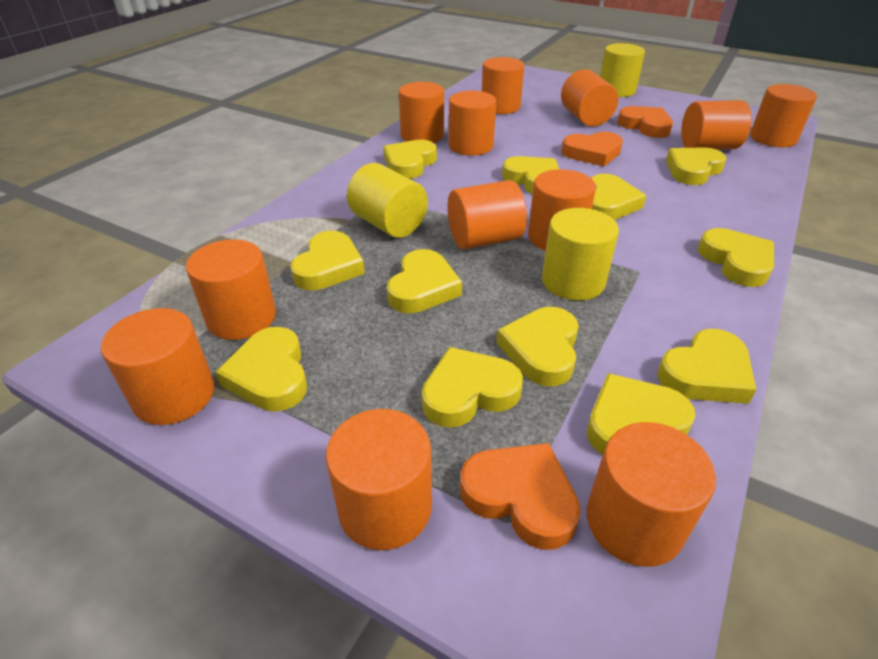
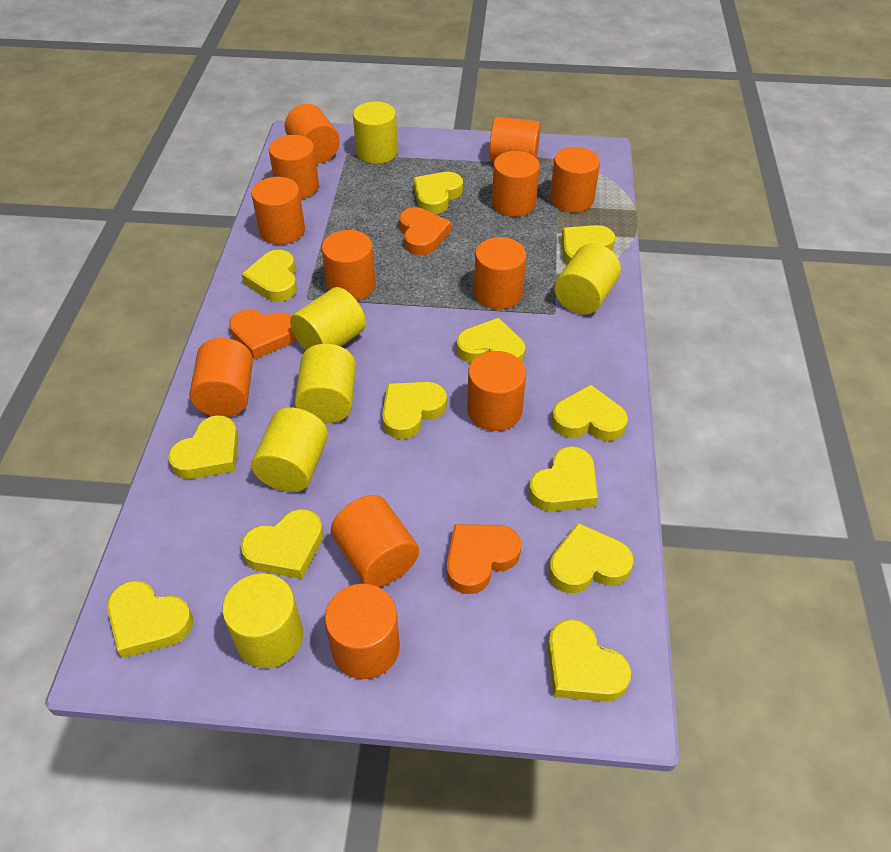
yellow cylinder: 3 -> 6

